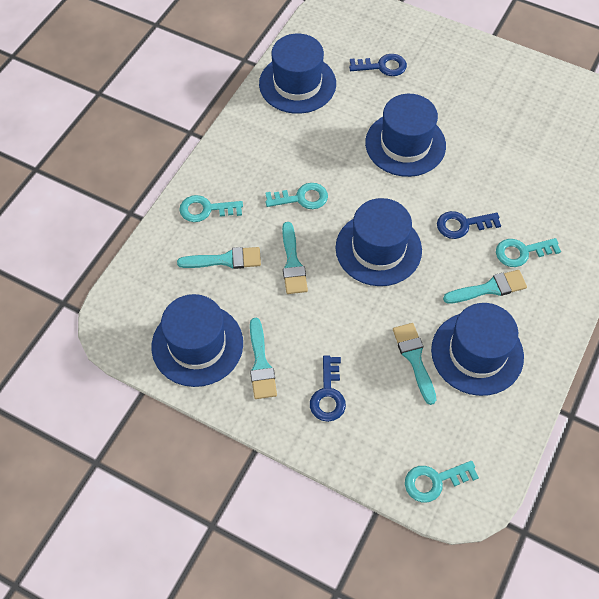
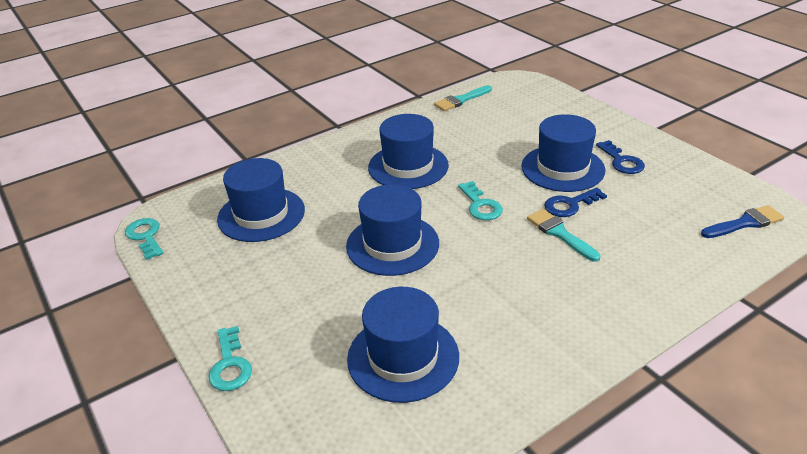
blue brush: 0 -> 1
blue key: 3 -> 2
turquoise brush: 5 -> 2
turquoise key: 4 -> 3

